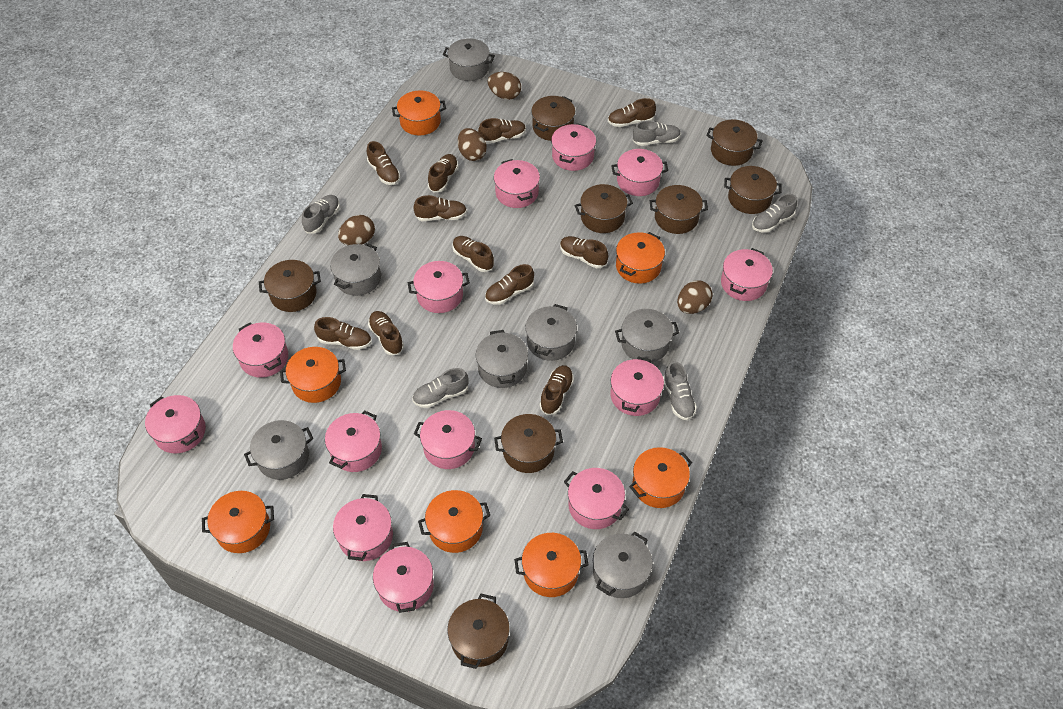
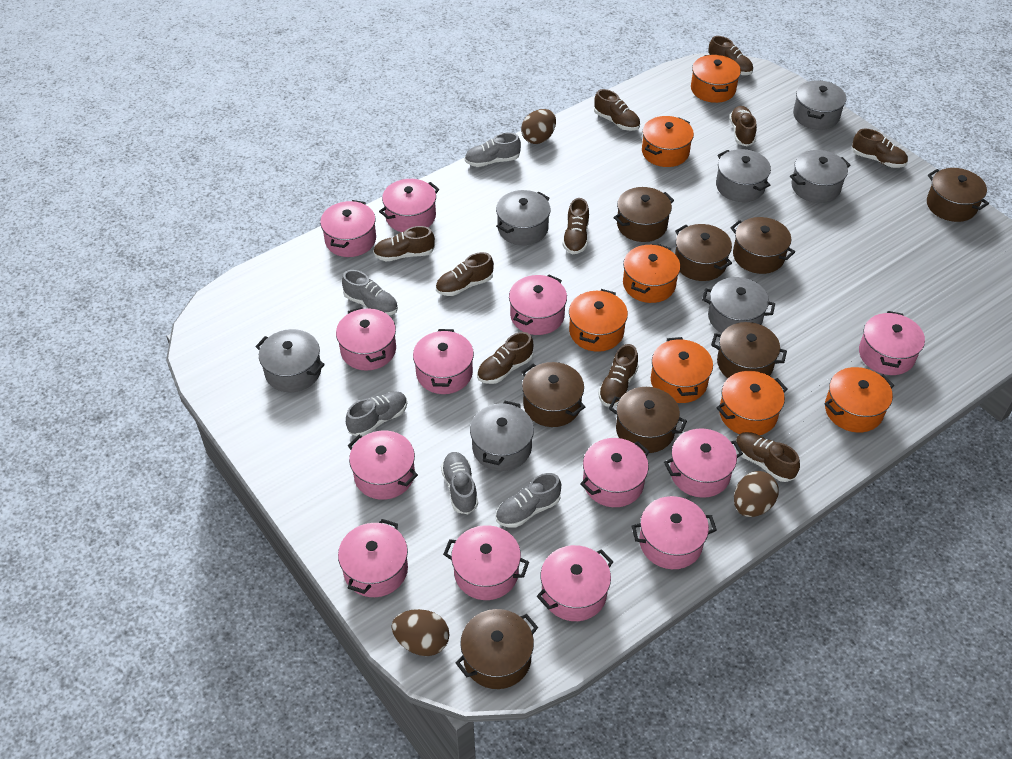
brown egg: 4 -> 3
brown shoe: 11 -> 10

